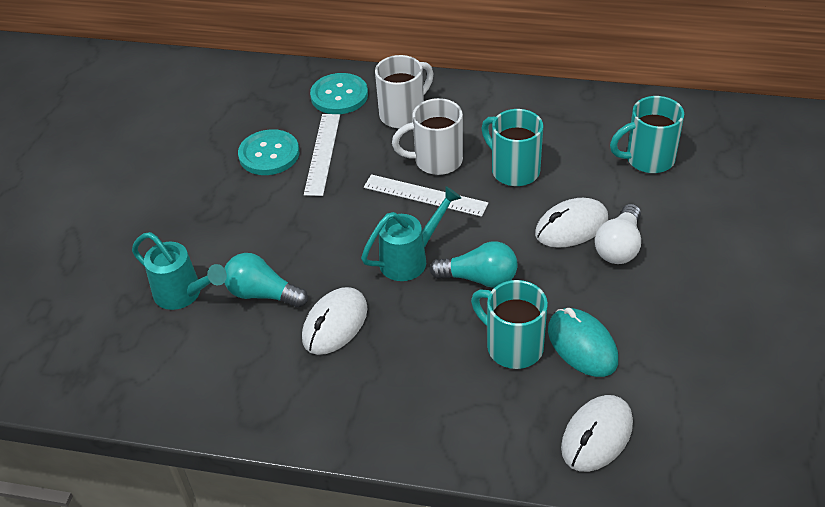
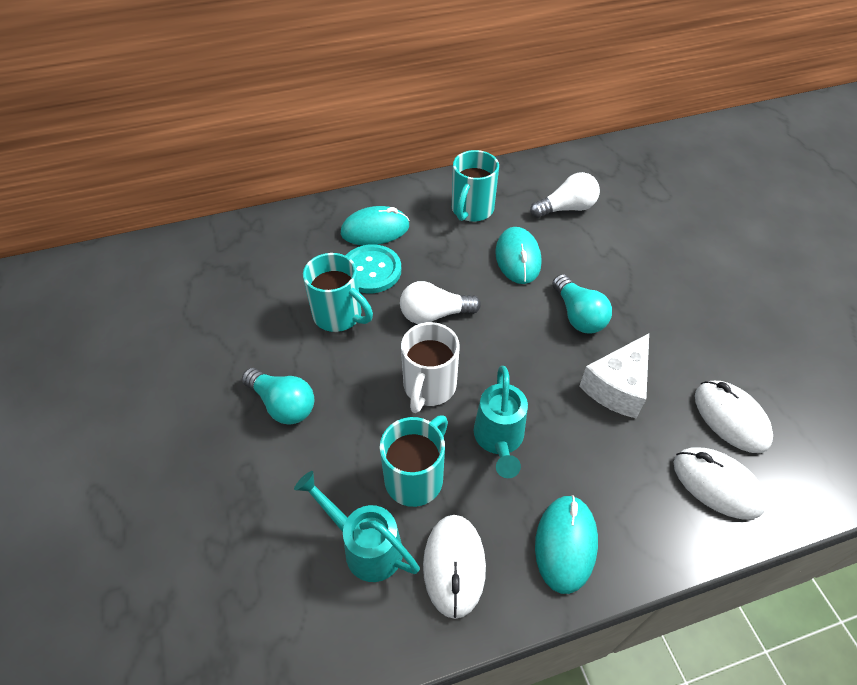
turquoise button: 2 -> 1
turquoise mouse: 1 -> 3
white cheese: 0 -> 1
white light bulb: 1 -> 2
white mug: 2 -> 1
white ruler: 2 -> 0

